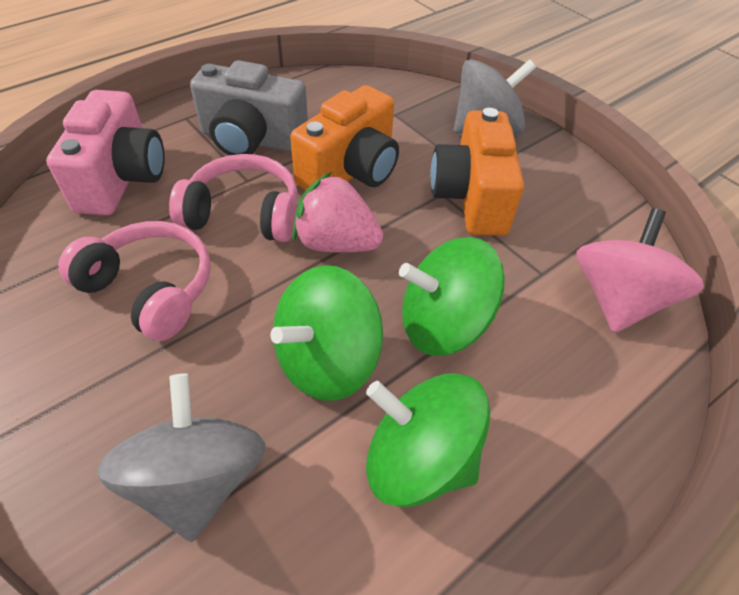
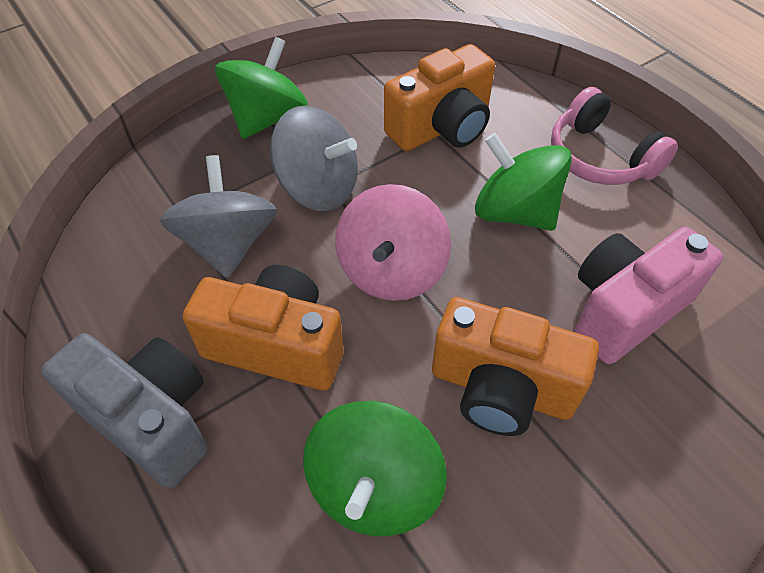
orange camera: 2 -> 3
pink headphones: 2 -> 1
pink strawberry: 1 -> 0

